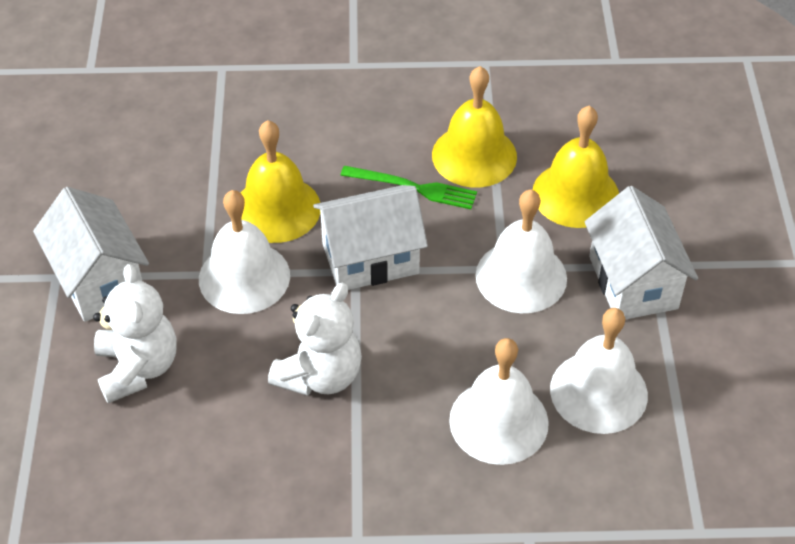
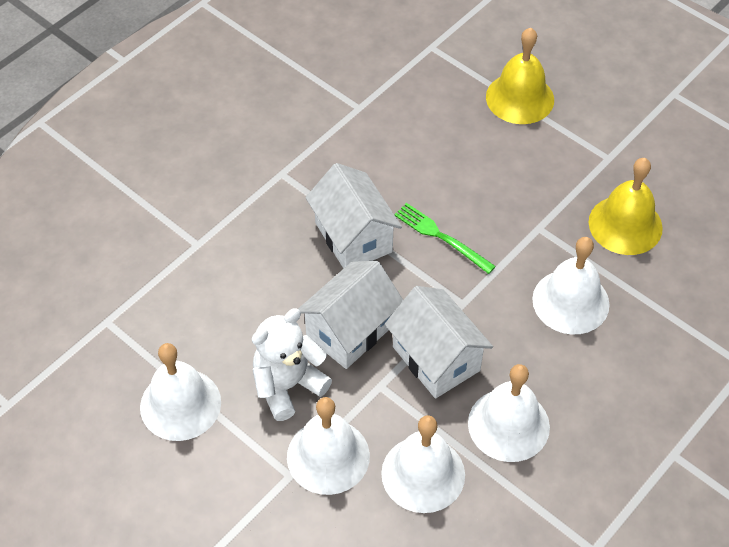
white bell: 4 -> 5
white teddy bear: 2 -> 1
yellow bell: 3 -> 2

